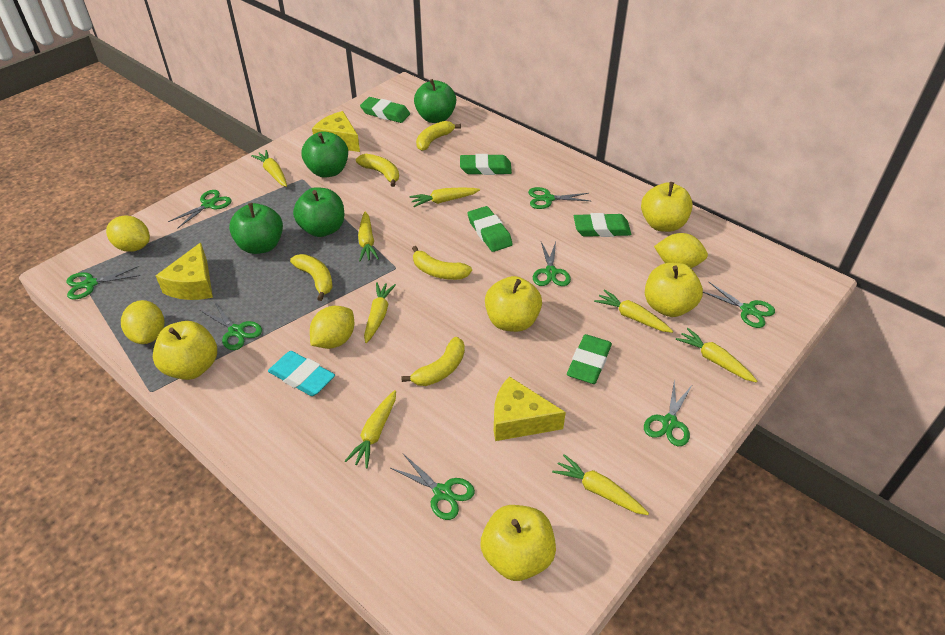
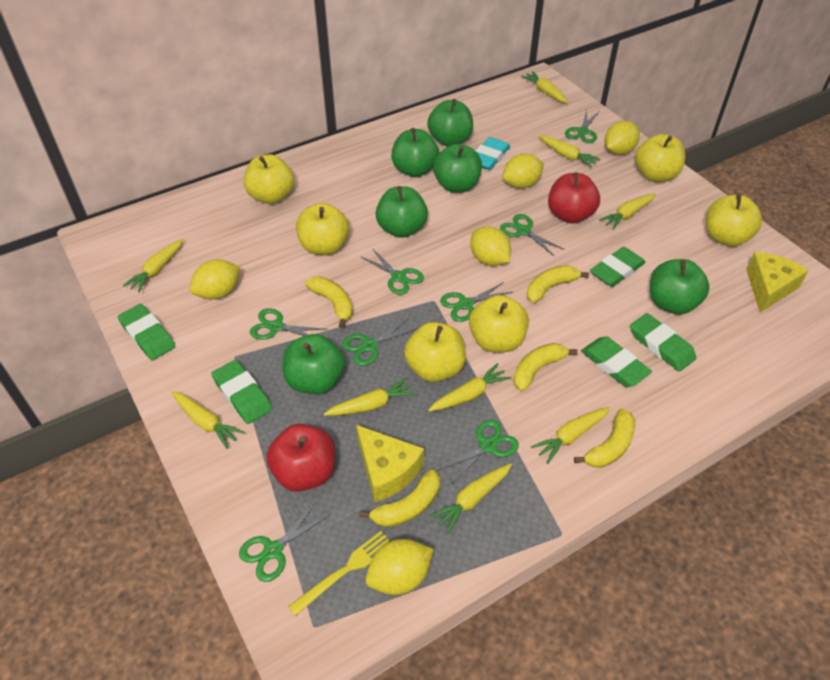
green apple: 4 -> 6
red apple: 0 -> 2
yellow apple: 5 -> 6
yellow carrot: 8 -> 9
yellow cheese: 3 -> 2
yellow fork: 0 -> 1
yellow lemon: 4 -> 5

